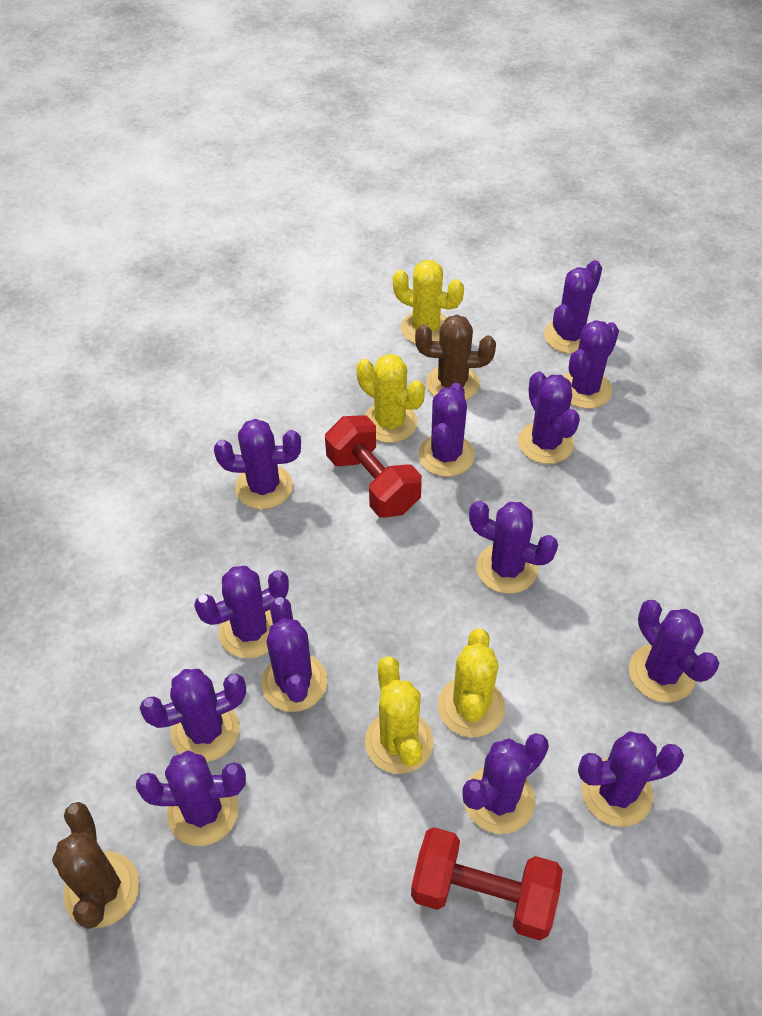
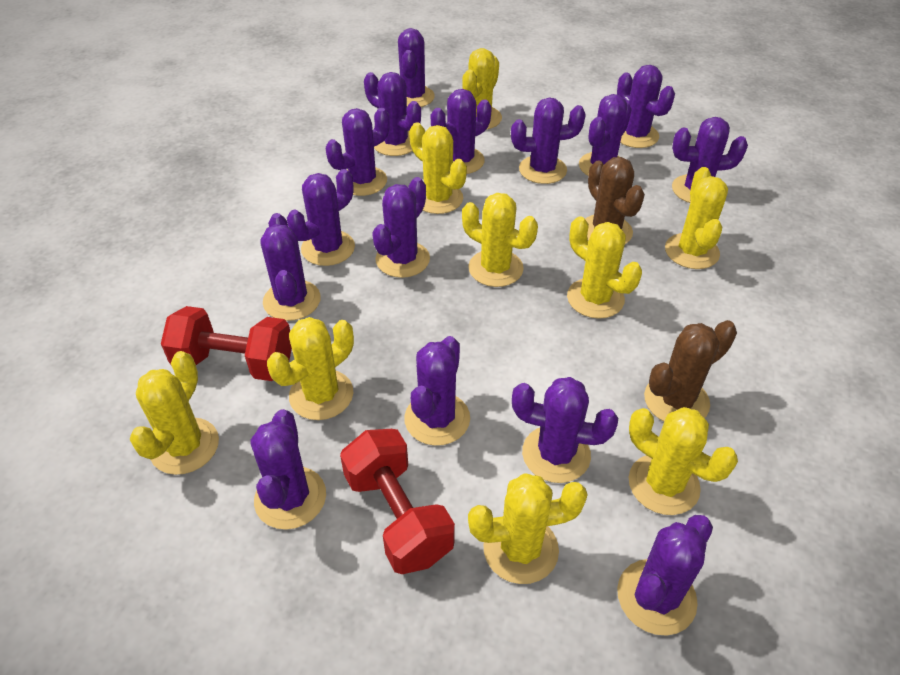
purple cactus: 13 -> 15
yellow cactus: 4 -> 9

